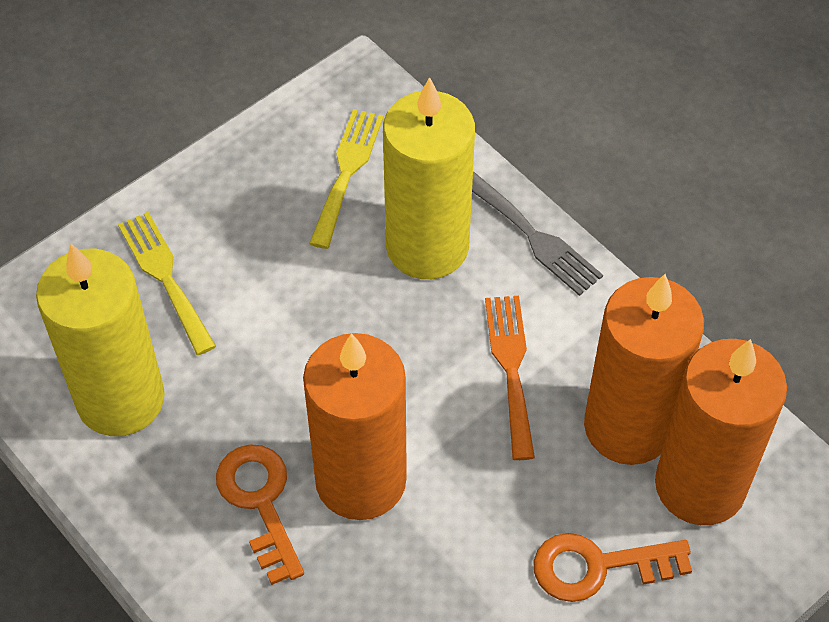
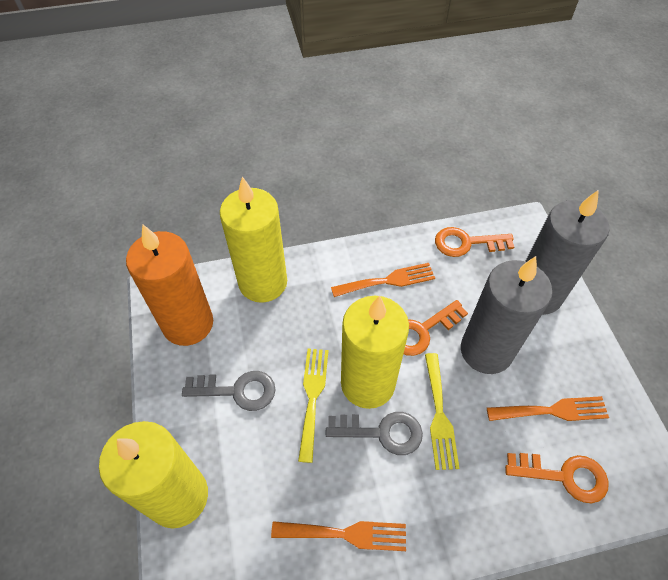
grey candle: 0 -> 2
grey fork: 1 -> 0
grey key: 0 -> 2
orange candle: 3 -> 1
orange fork: 1 -> 3
orange key: 2 -> 3
yellow candle: 2 -> 3

